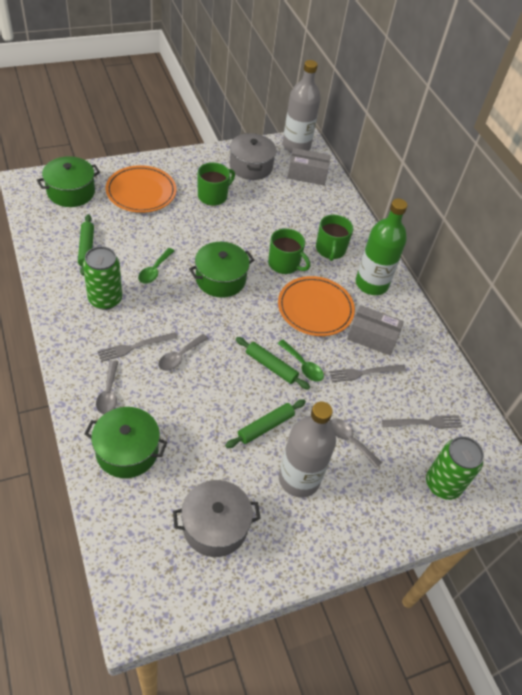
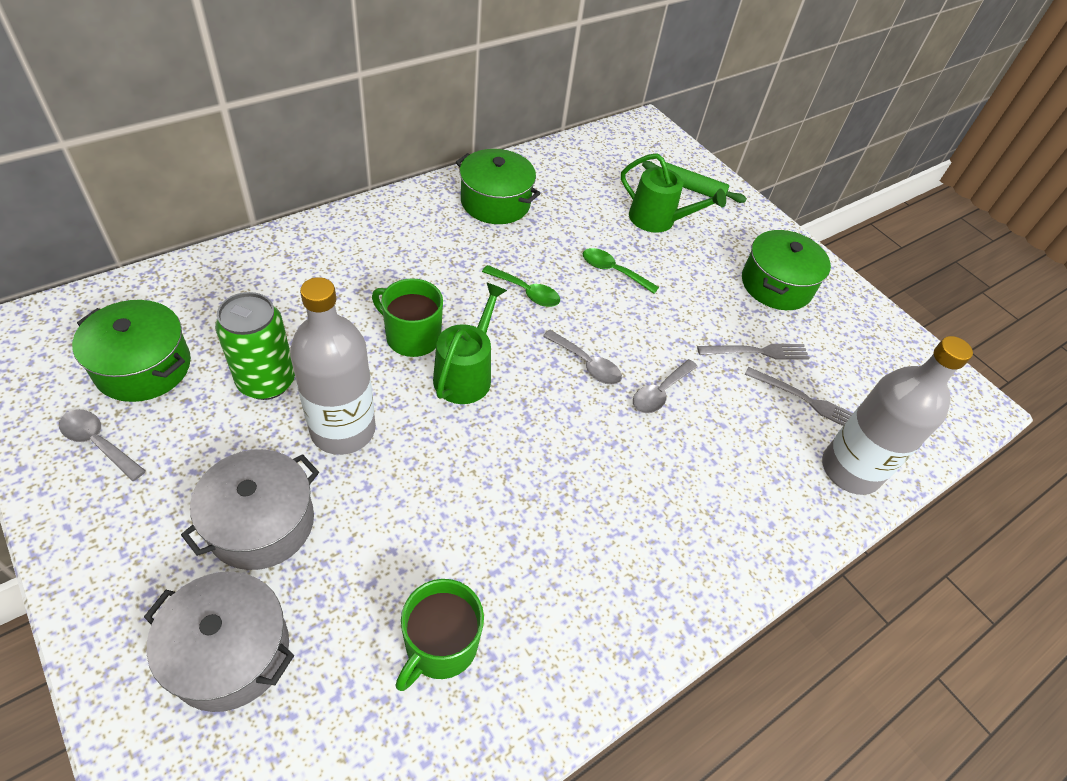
green bottle: 1 -> 0
green can: 2 -> 1
green mug: 3 -> 2
green rolling pin: 3 -> 1
green watering can: 0 -> 2
grey box: 2 -> 0
grey fork: 3 -> 2
orange plate: 2 -> 0

